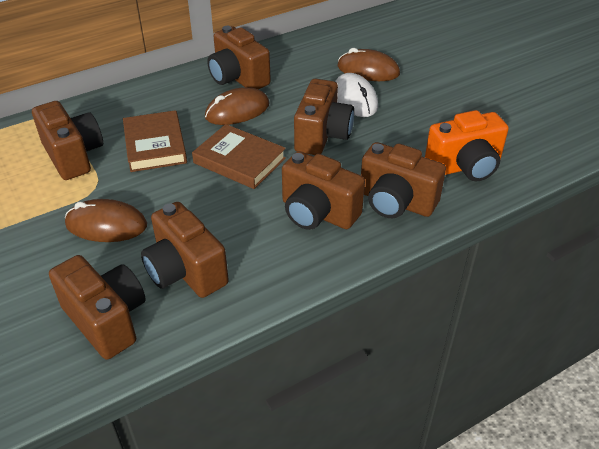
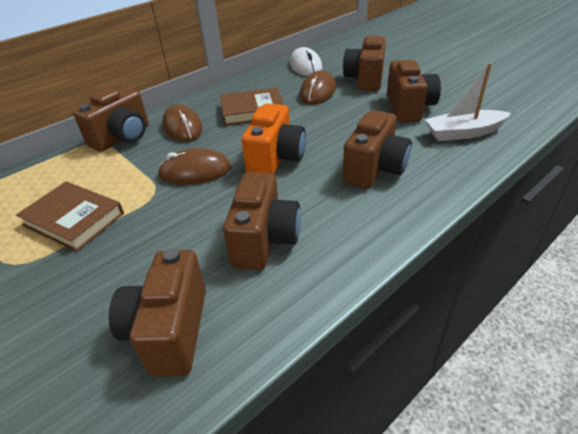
brown camera: 7 -> 6
white boat: 0 -> 1

